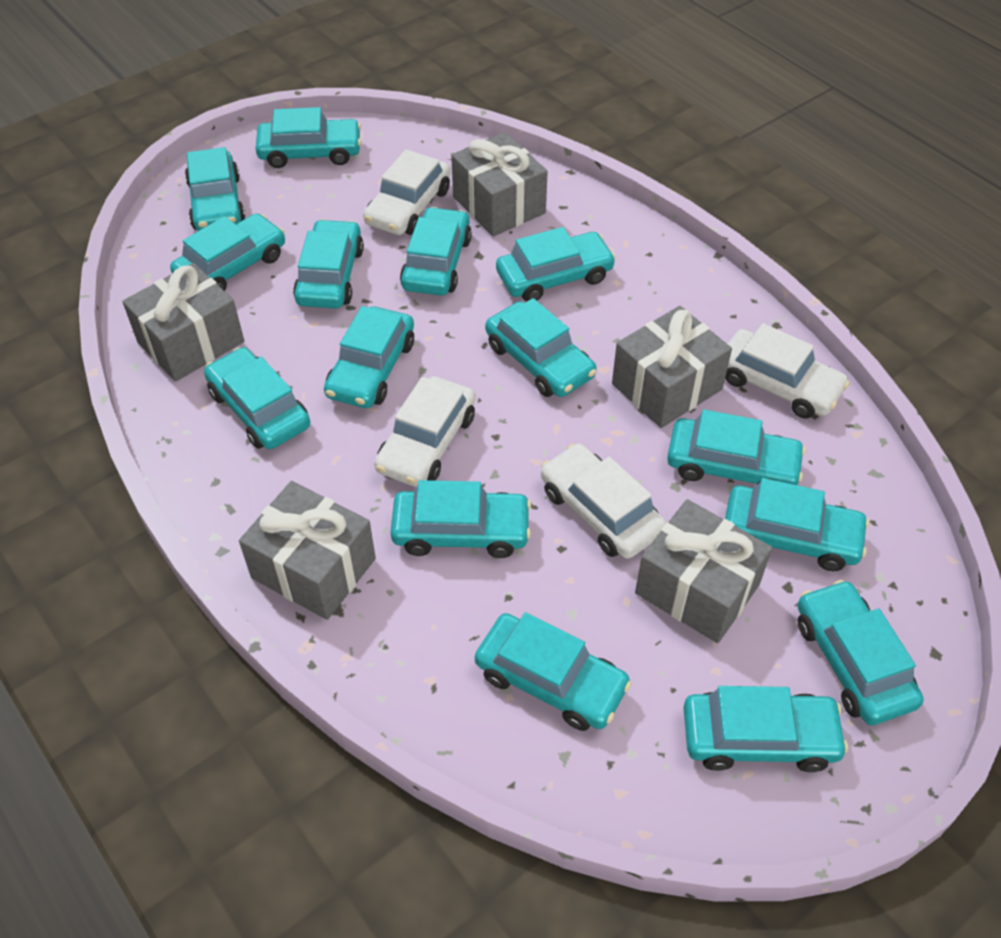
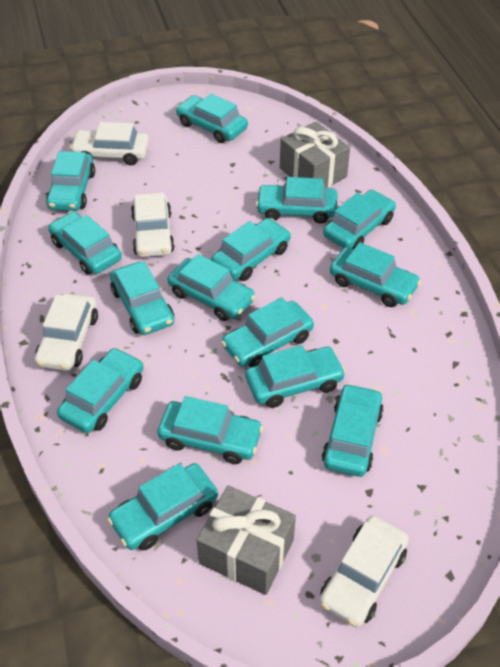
grey gift: 5 -> 2

